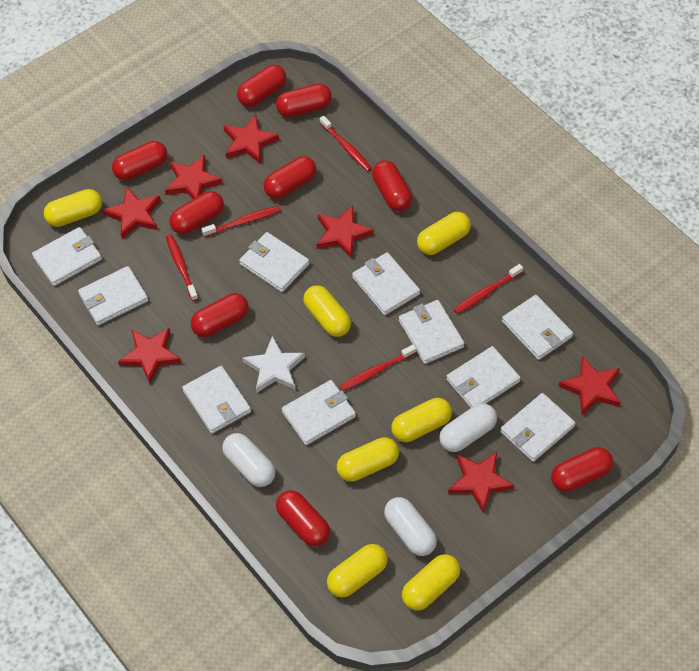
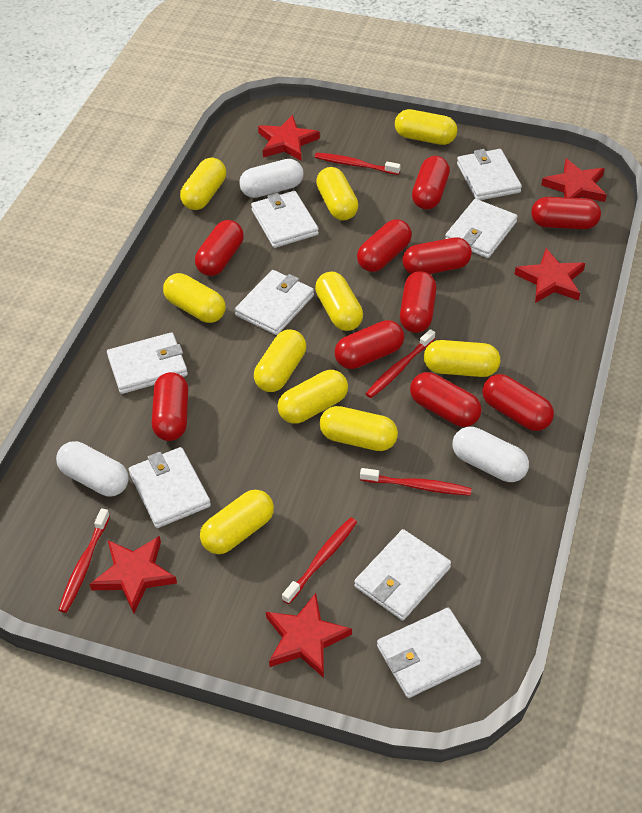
red capsule: 9 -> 10
red star: 7 -> 5
white star: 1 -> 0
white wallet: 10 -> 8
yellow capsule: 7 -> 10

